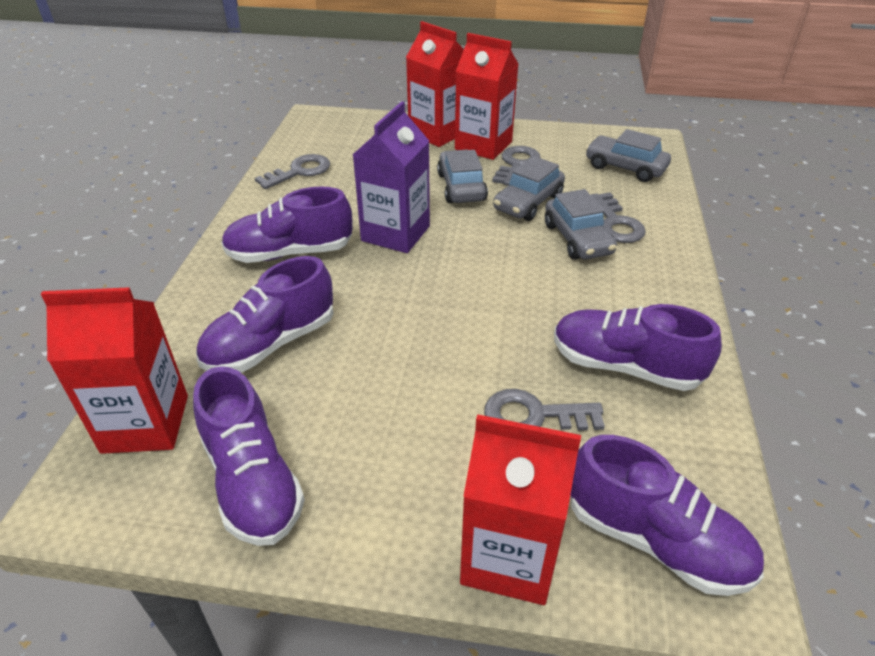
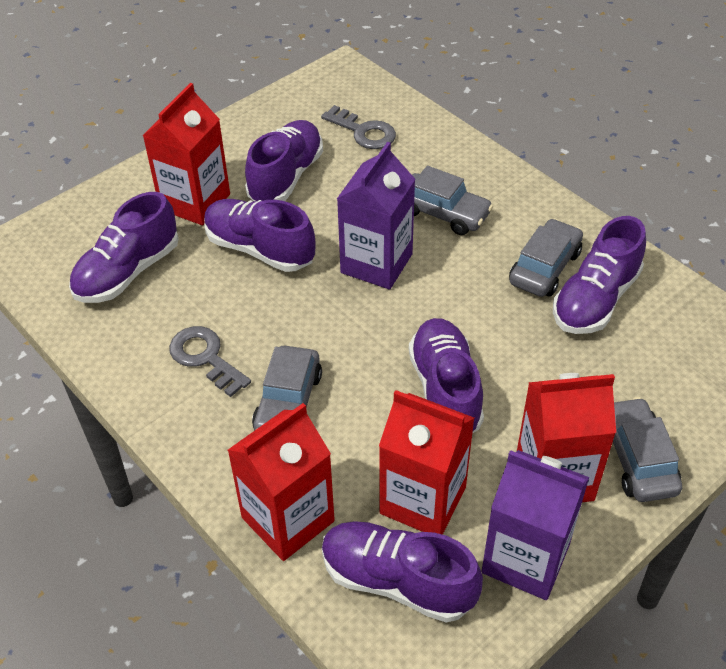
grey key: 4 -> 2
purple carton: 1 -> 2
purple shoe: 5 -> 6

